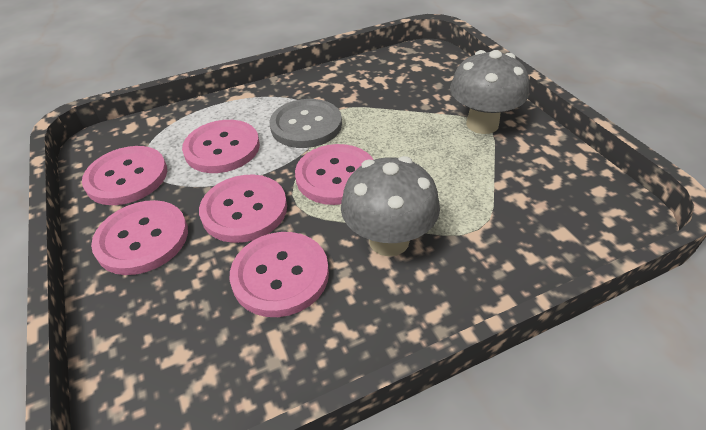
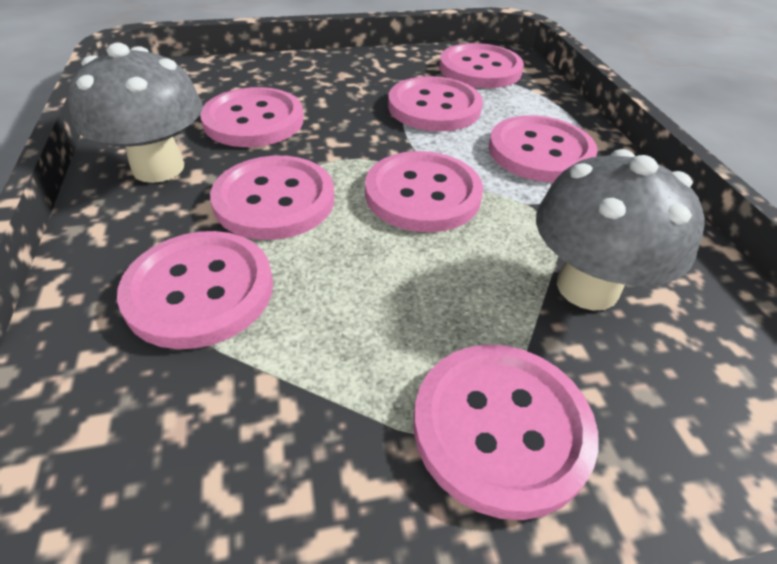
grey button: 1 -> 0
pink button: 6 -> 8

